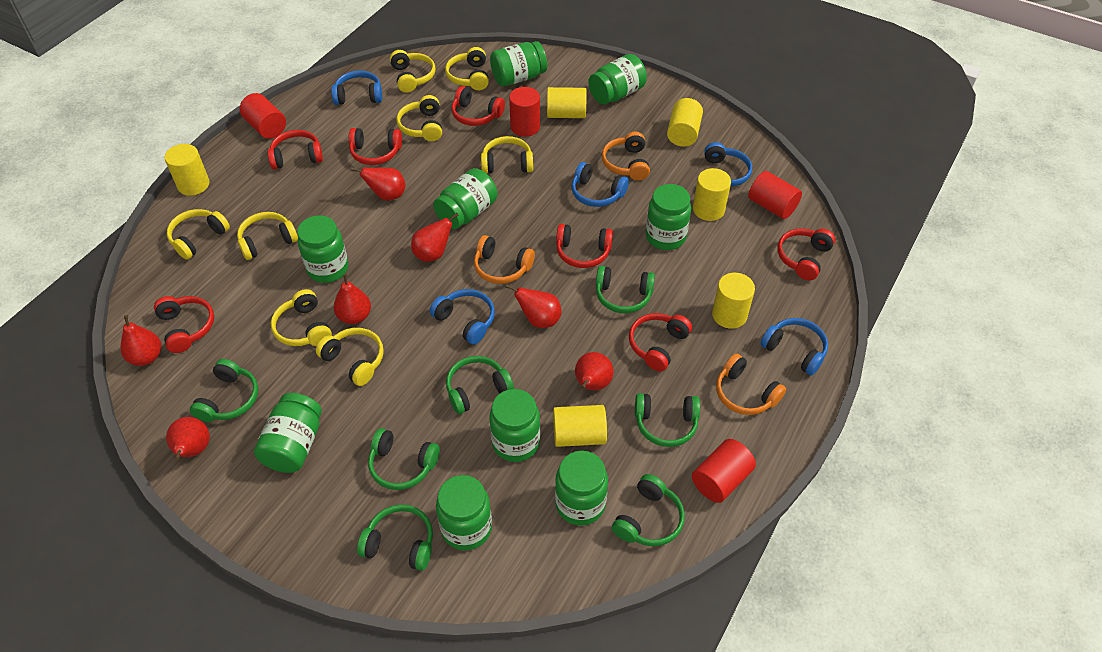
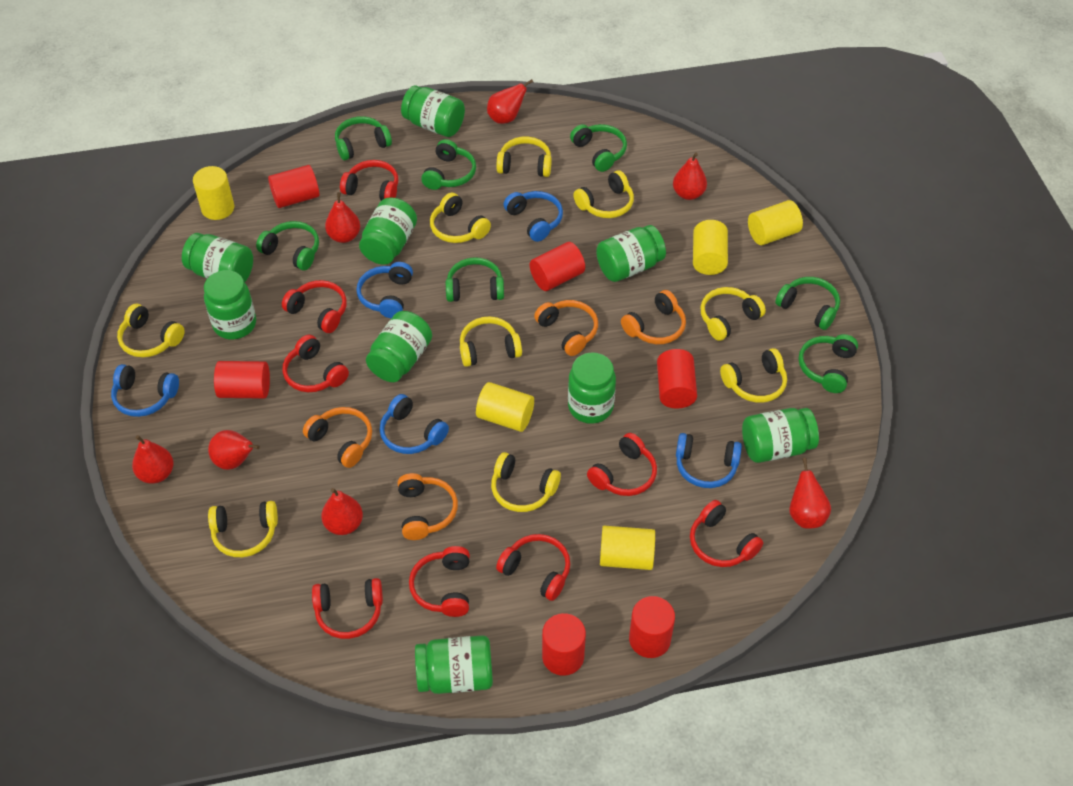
orange headphones: 3 -> 4
red cylinder: 4 -> 6
red headphones: 7 -> 8
yellow cylinder: 6 -> 5
yellow headphones: 8 -> 9

